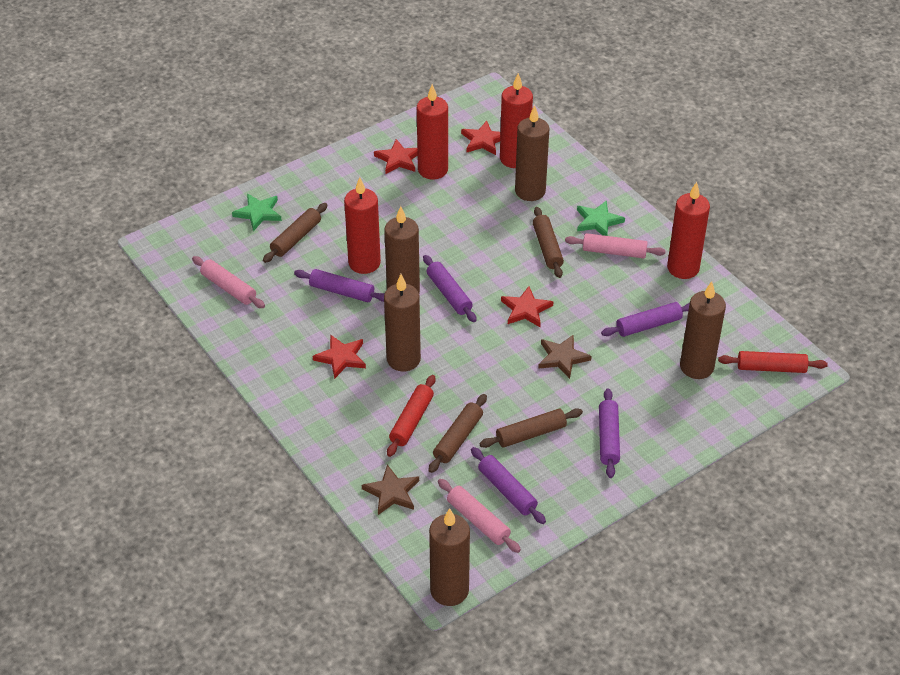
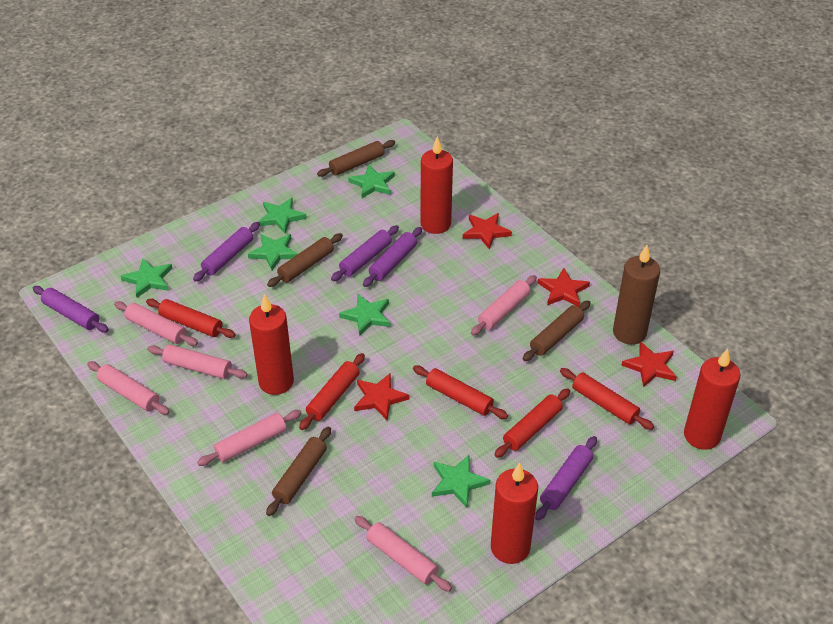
brown candle: 5 -> 1
brown star: 2 -> 0
green star: 2 -> 6
pink rolling pin: 3 -> 6
red rolling pin: 2 -> 5

